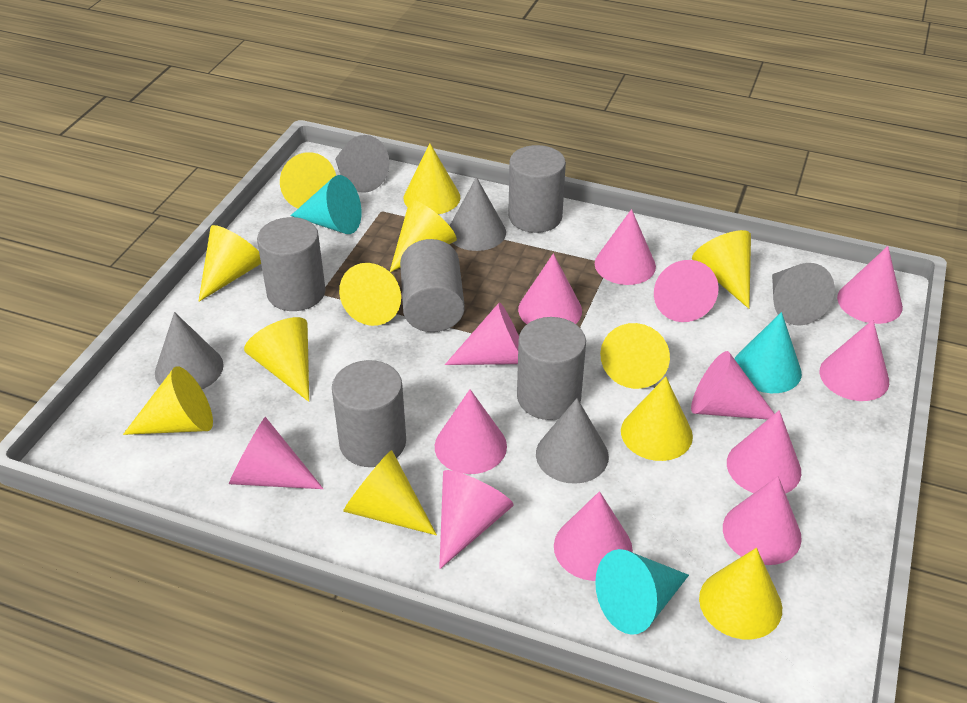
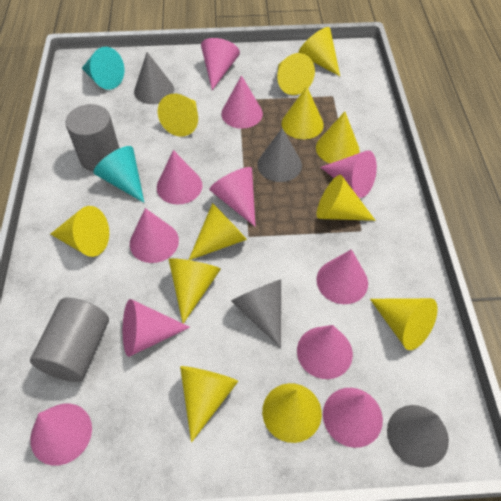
grey cone: 5 -> 4
grey cylinder: 5 -> 2
pink cone: 13 -> 11
turquoise cone: 3 -> 2

